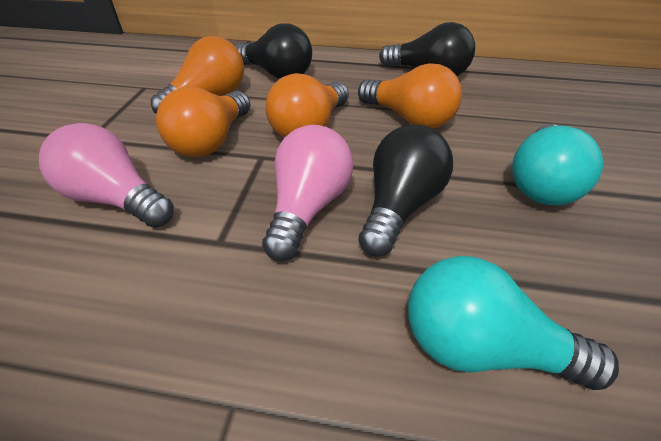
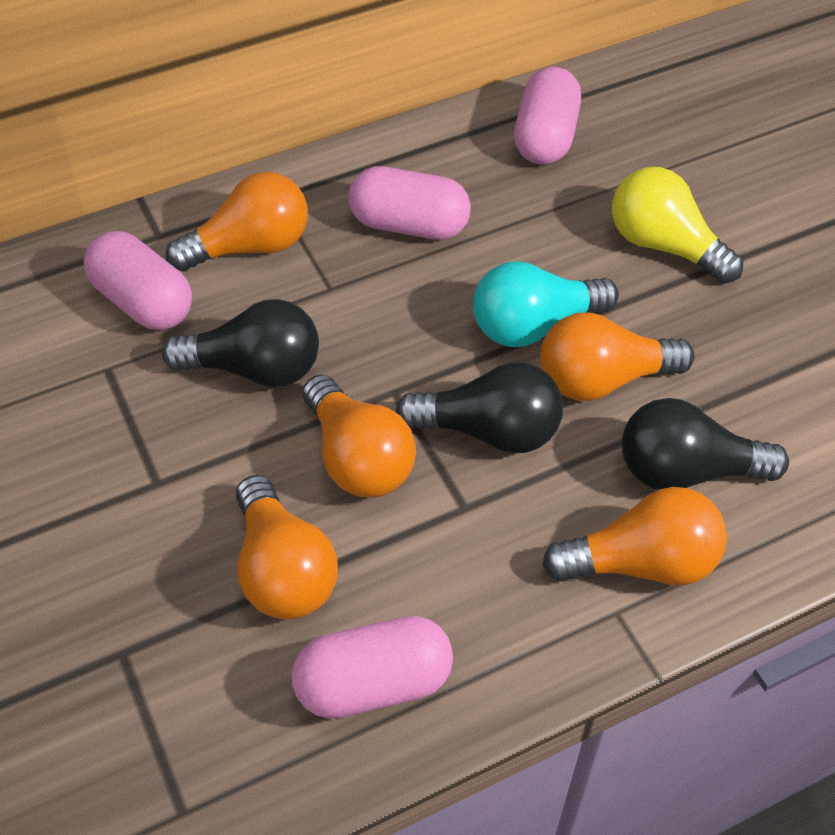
orange light bulb: 4 -> 5
pink capsule: 0 -> 4
pink light bulb: 2 -> 0
turquoise light bulb: 2 -> 1
yellow light bulb: 0 -> 1

